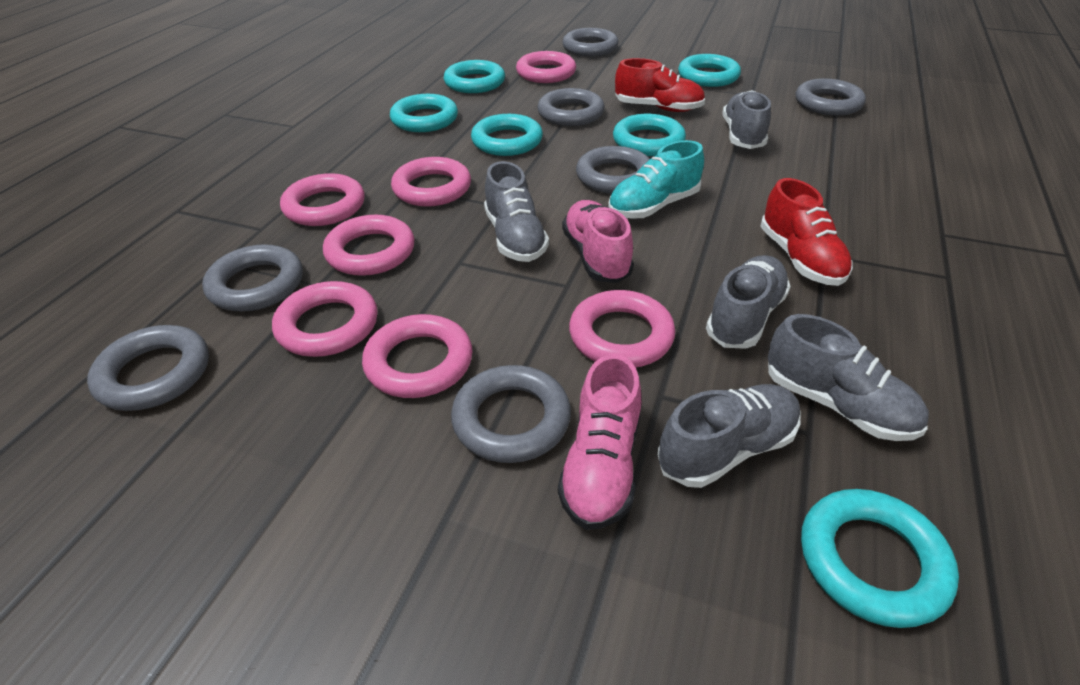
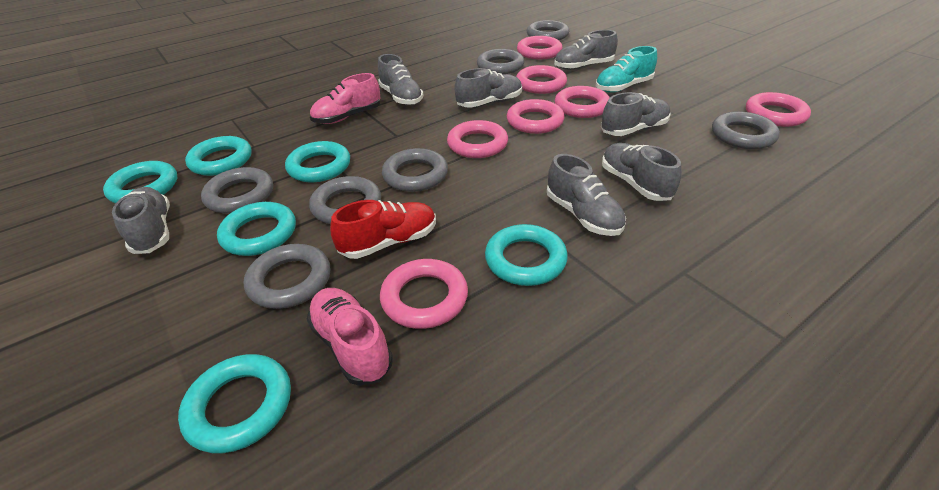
grey shoe: 5 -> 7
red shoe: 2 -> 1

